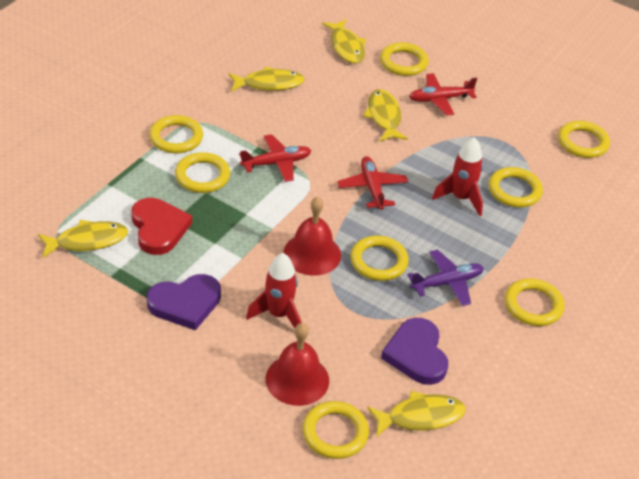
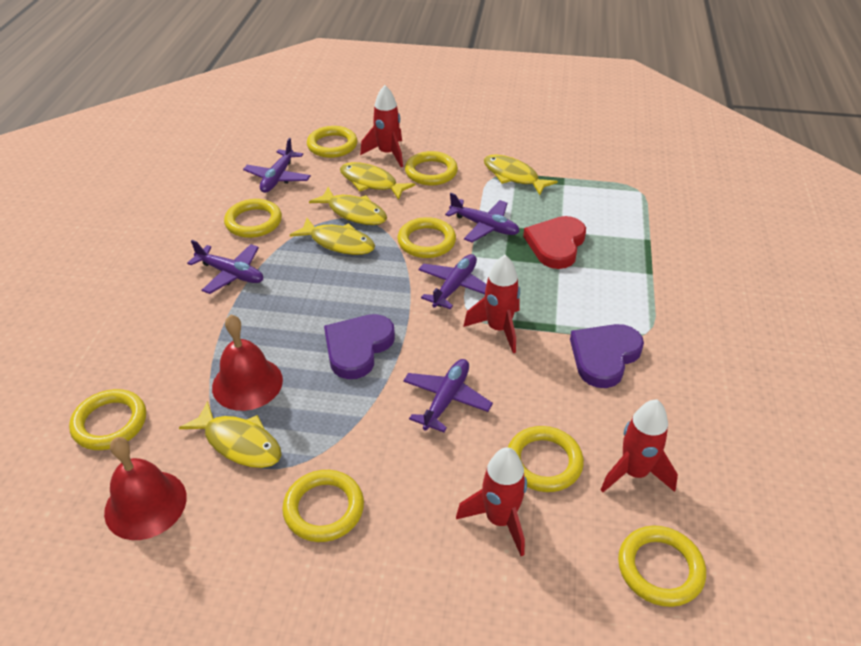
purple plane: 1 -> 5
red plane: 3 -> 0
red rocket: 2 -> 4

